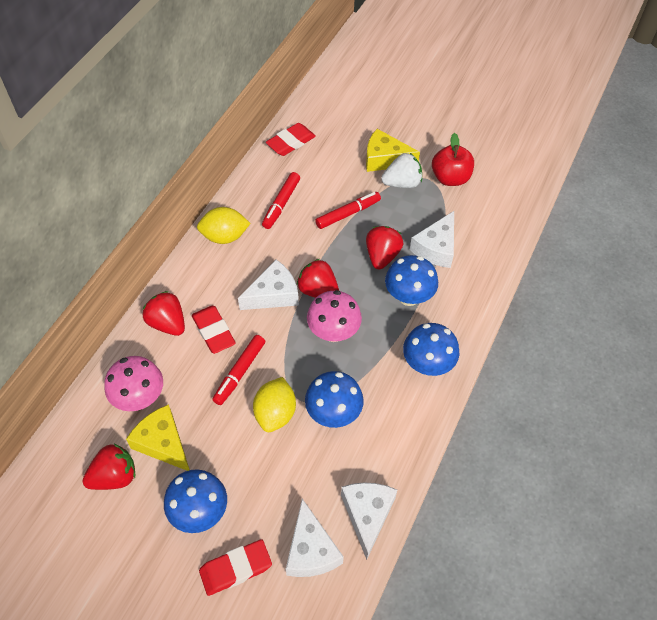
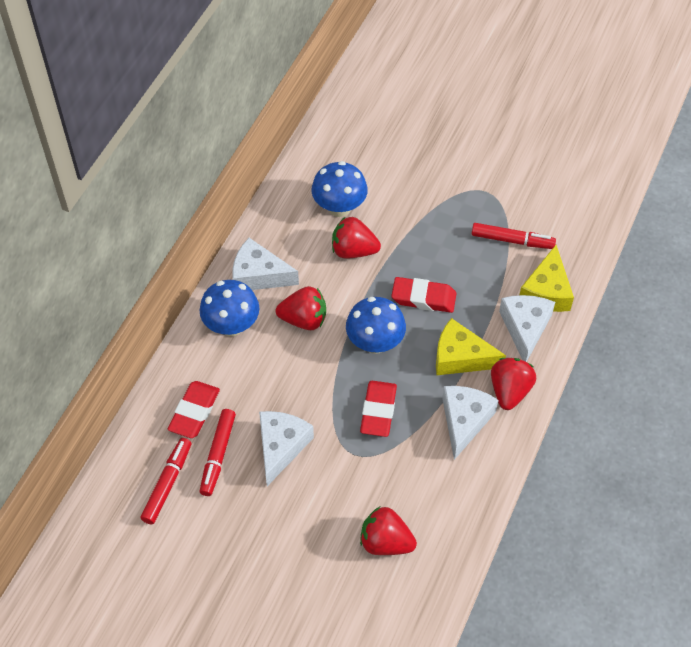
blue mushroom: 4 -> 3
pink mushroom: 2 -> 0
red apple: 1 -> 0
white strawberry: 1 -> 0
yellow lemon: 2 -> 0

